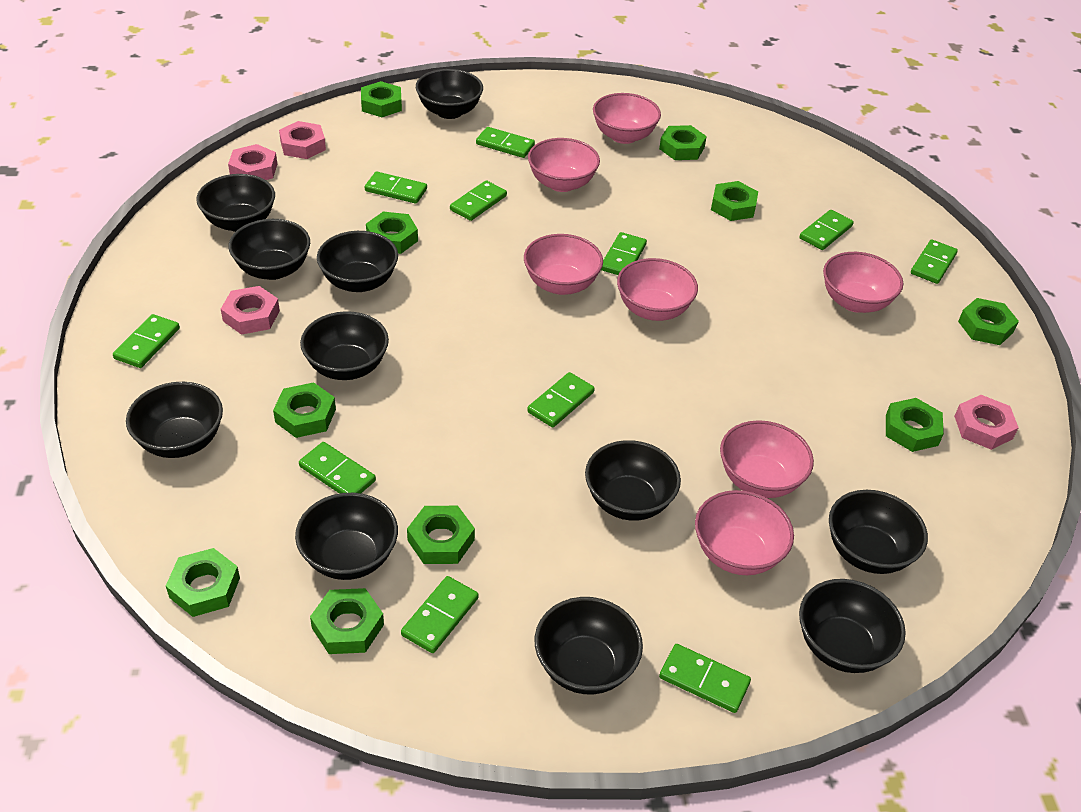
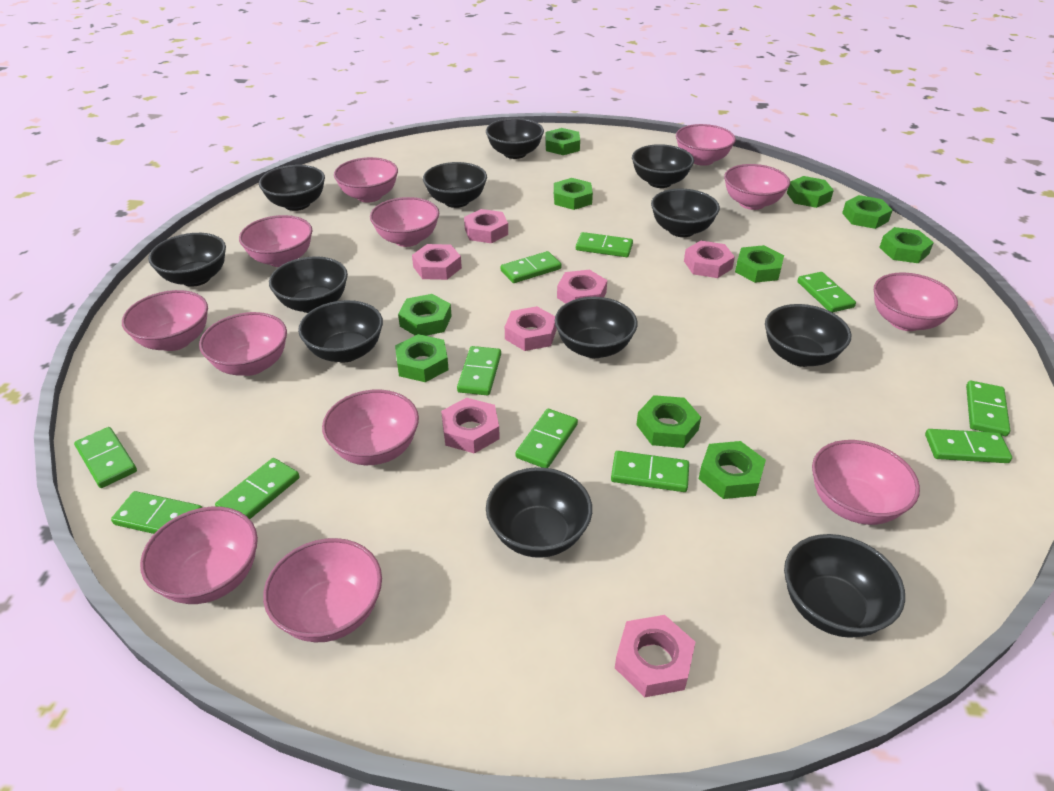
black bowl: 11 -> 12
pink bowl: 7 -> 12
pink nut: 4 -> 7

